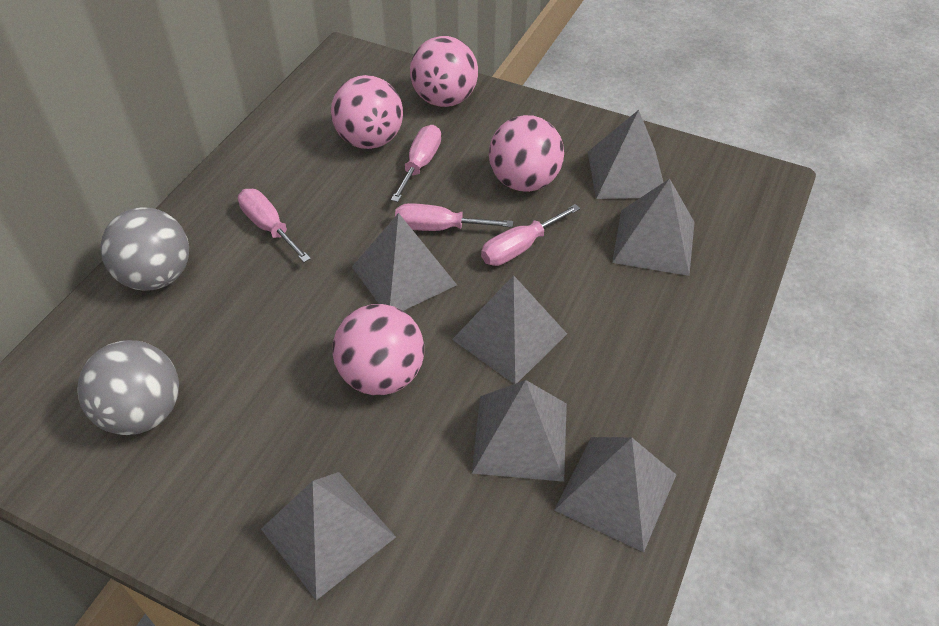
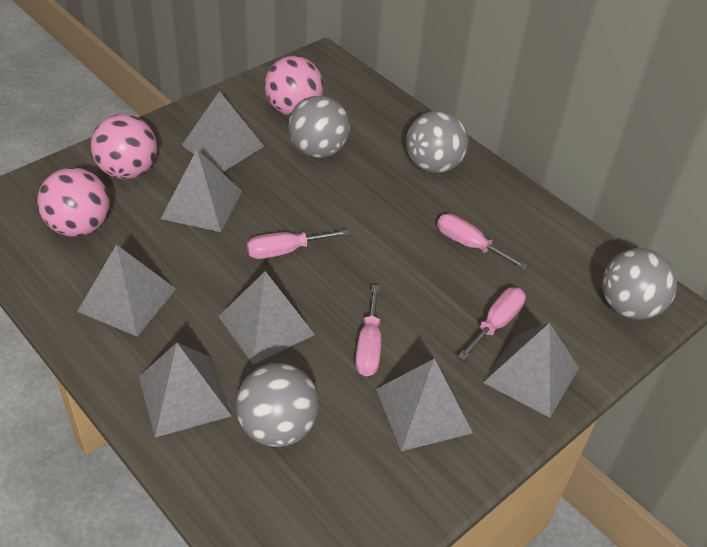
grey ball: 2 -> 4
pink ball: 4 -> 3

